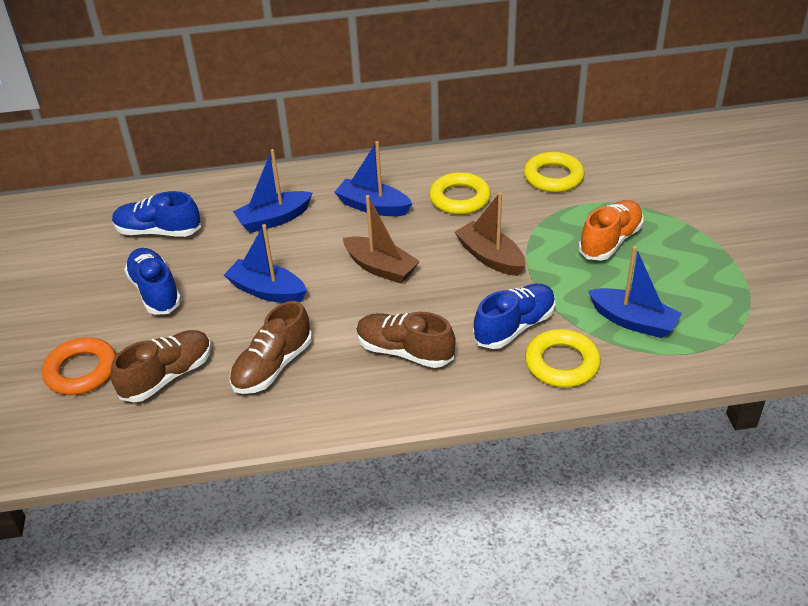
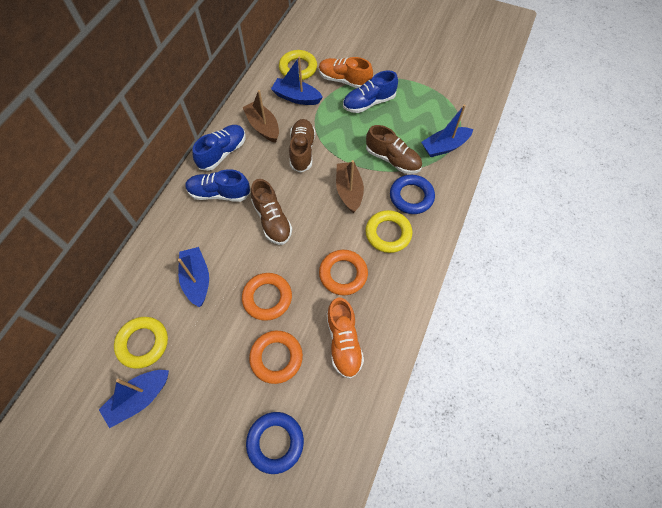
blue ring: 0 -> 2
orange ring: 1 -> 3
orange shoe: 1 -> 2

